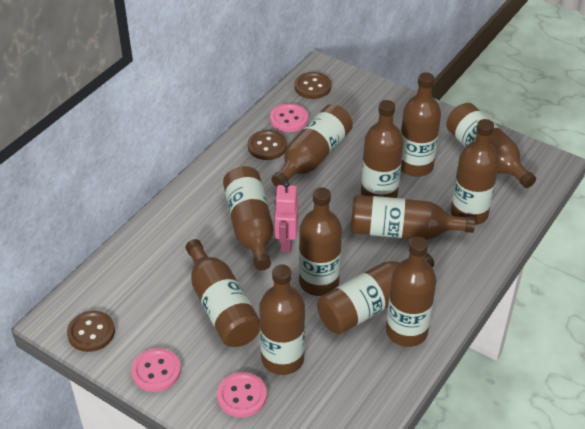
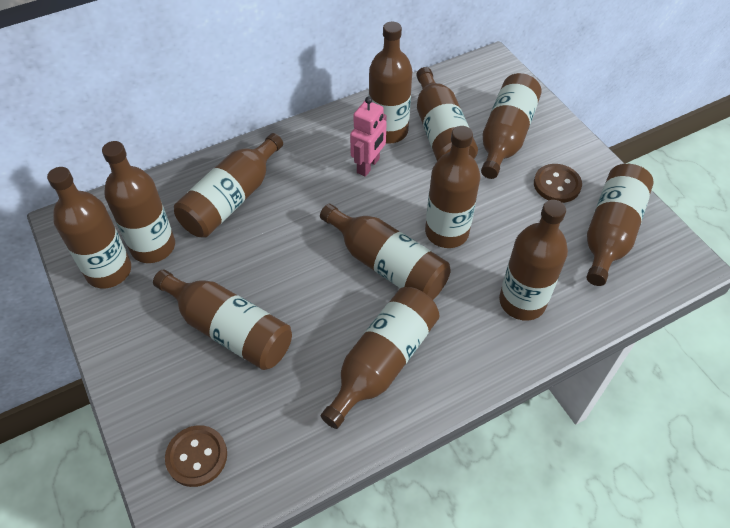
brown button: 3 -> 2
pink button: 3 -> 0

